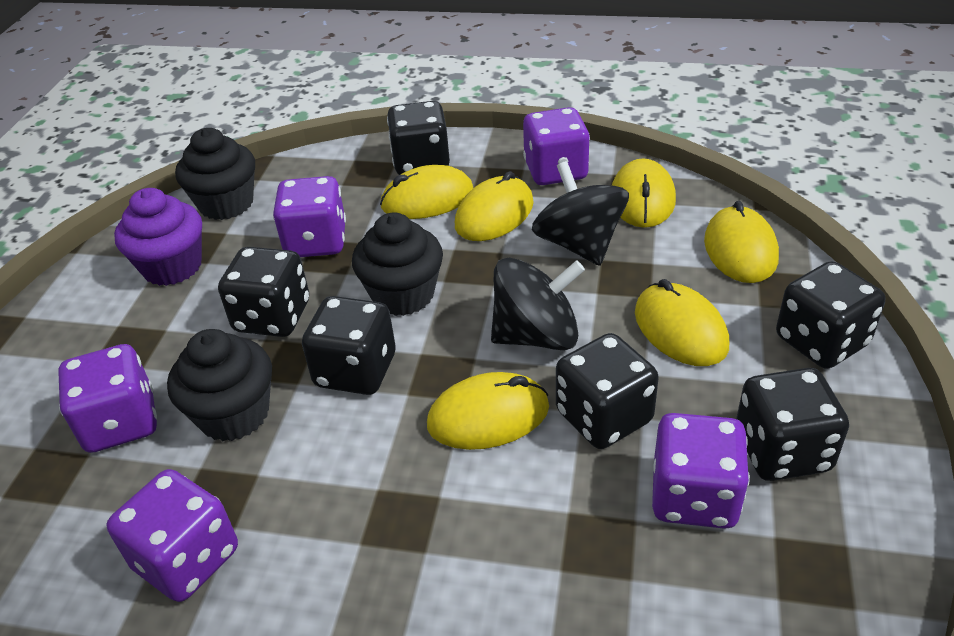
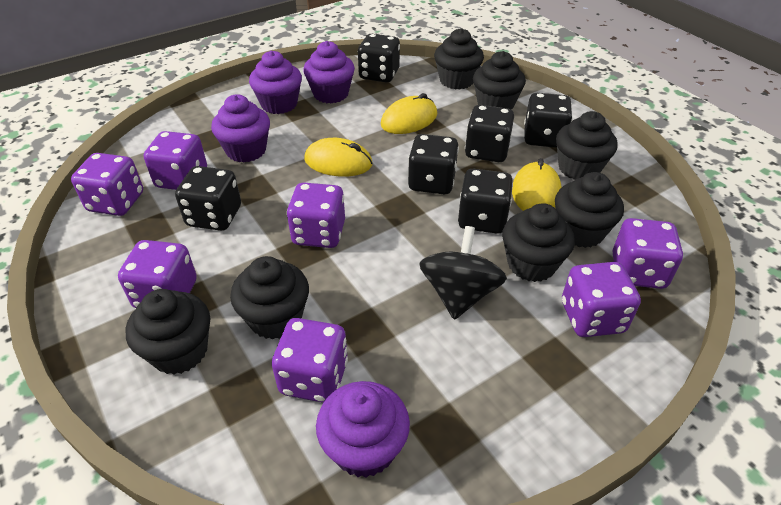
black cupcake: 3 -> 7
black spinning top: 2 -> 1
purple cupcake: 1 -> 4
purple dice: 5 -> 7
yellow mouse: 6 -> 3

